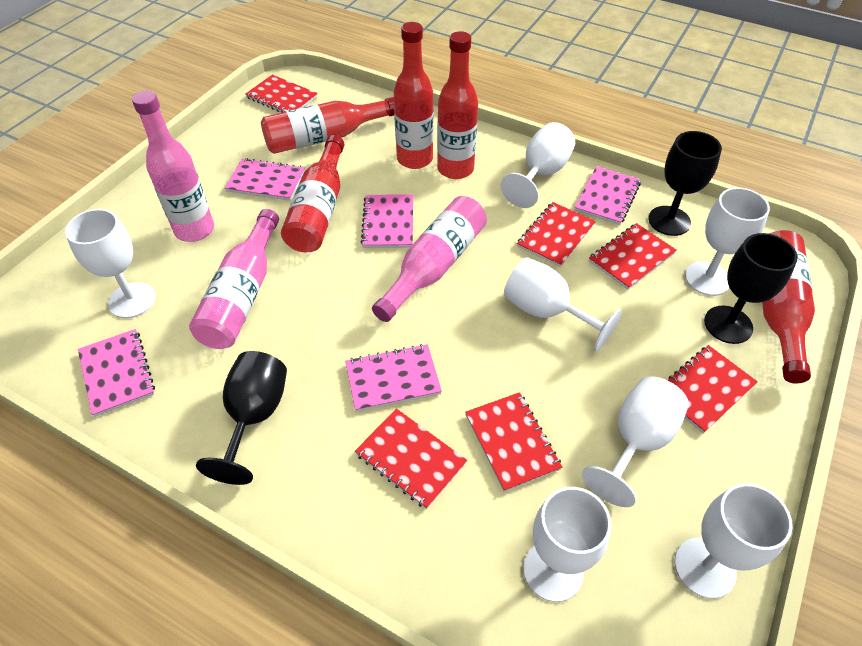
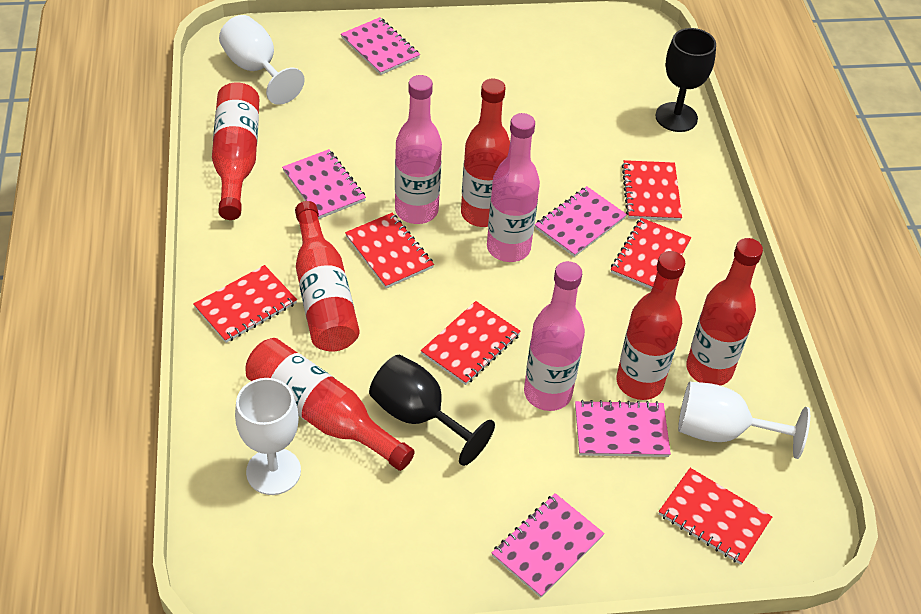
black goblet: 3 -> 2
red bottle: 5 -> 6
white goblet: 7 -> 3

